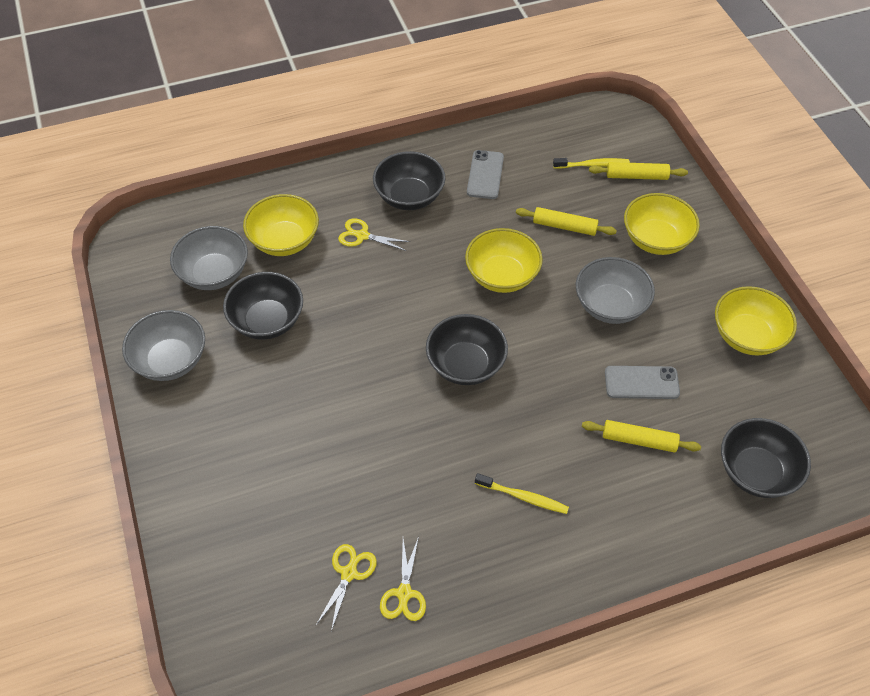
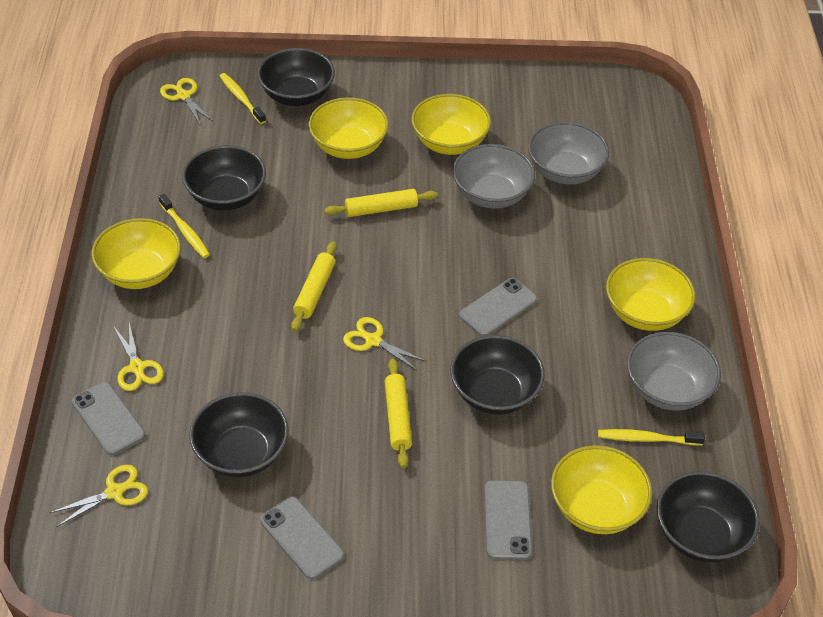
black bowl: 4 -> 5
grey phone: 2 -> 4
yellow bowl: 4 -> 5
yellow scissors: 3 -> 4
yellow toothbrush: 2 -> 3

